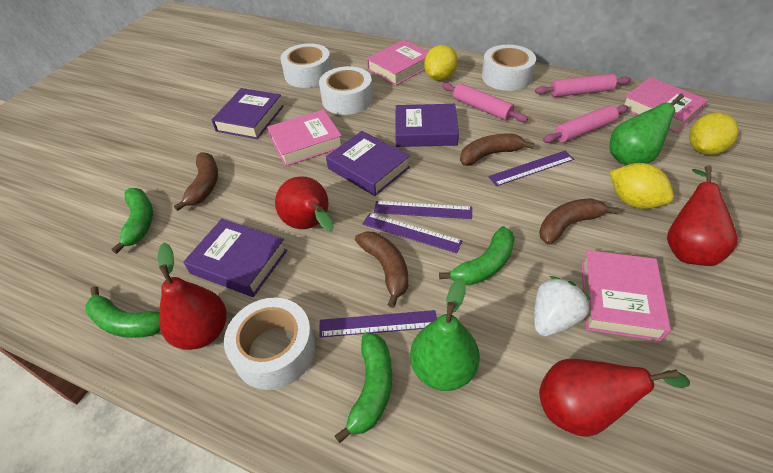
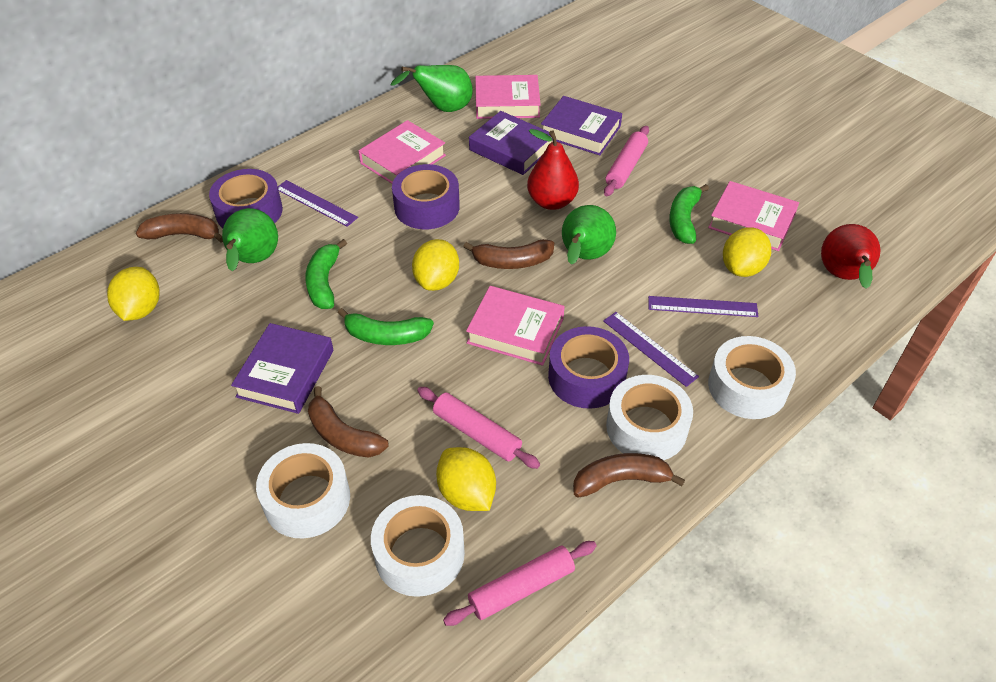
green banana: 4 -> 3
green pear: 2 -> 3
purple book: 4 -> 3
purple ruler: 4 -> 3
purple tape: 0 -> 3
red pear: 4 -> 2
white strawberry: 1 -> 0
yellow lemon: 3 -> 4

